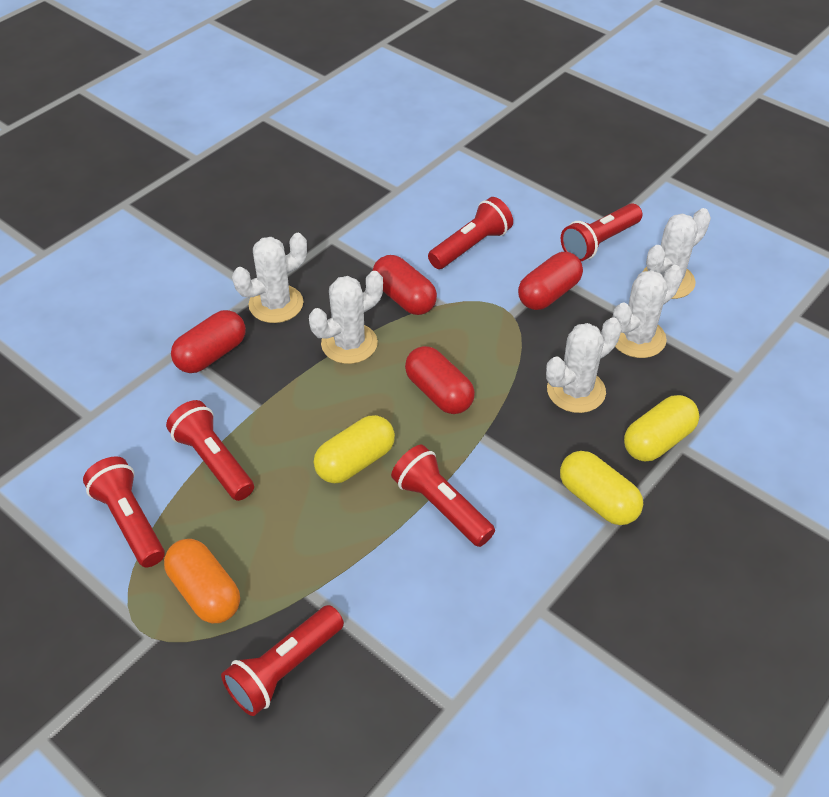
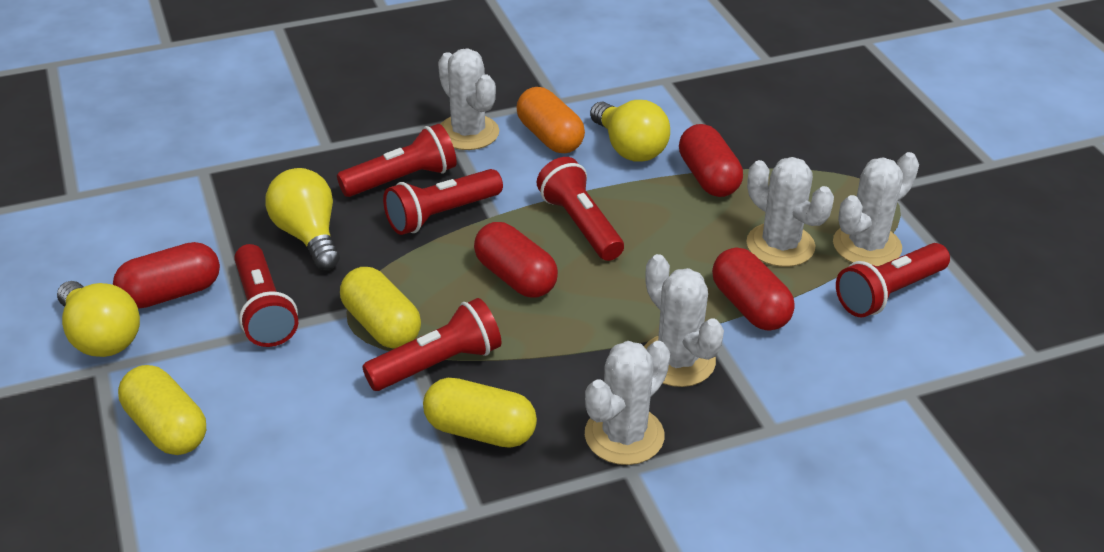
yellow light bulb: 0 -> 3

